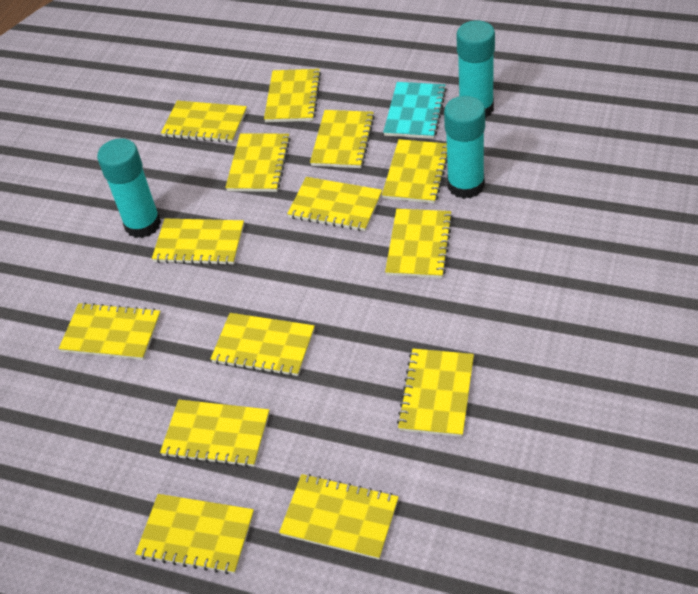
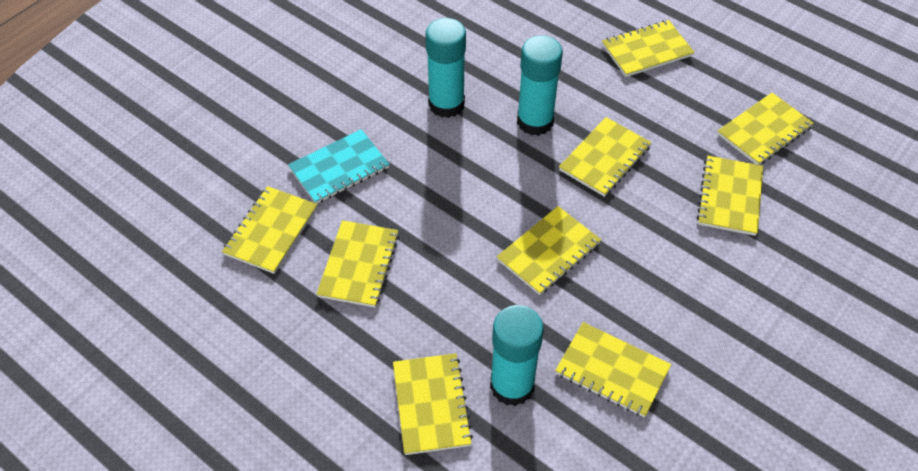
yellow notebook: 14 -> 9

